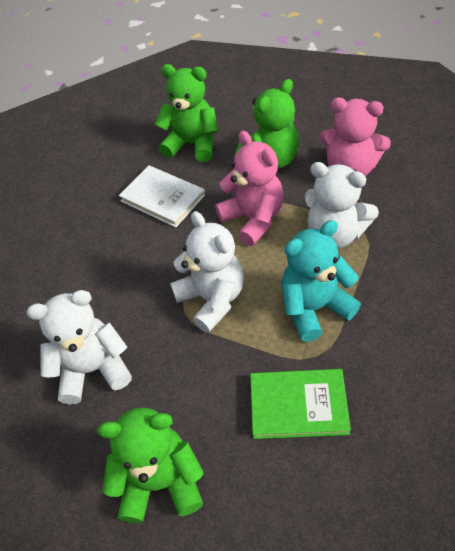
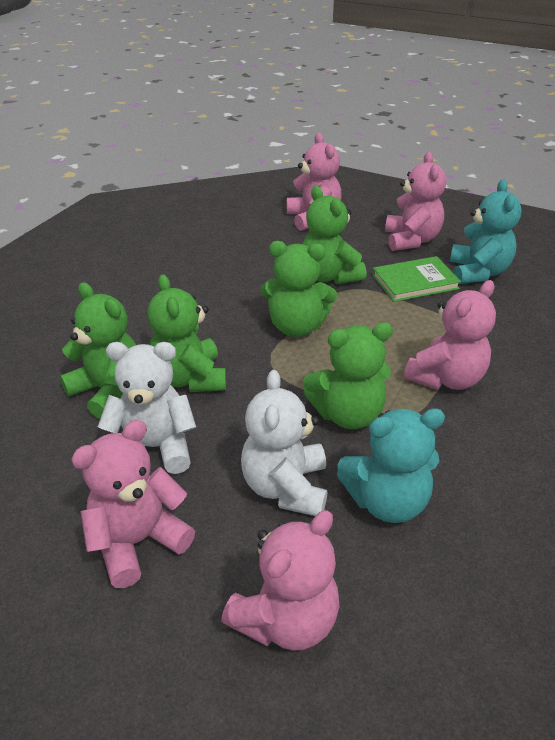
green teddy bear: 3 -> 5
pink teddy bear: 2 -> 5
turquoise teddy bear: 1 -> 2
white book: 1 -> 0
white teddy bear: 3 -> 2

